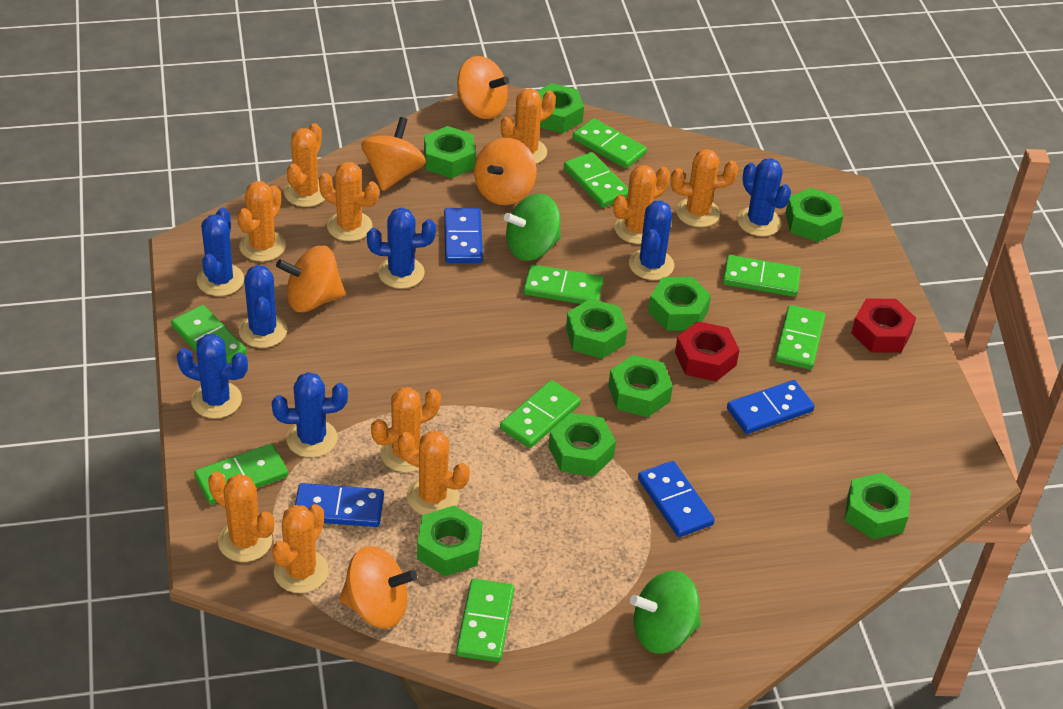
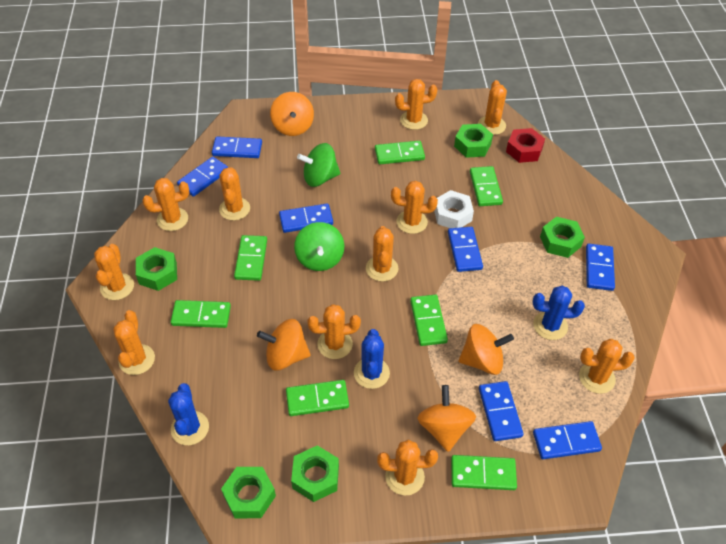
blue cactus: 7 -> 3
blue domino: 4 -> 7
green domino: 9 -> 7
green nut: 9 -> 5
orange cactus: 10 -> 11
orange spinning top: 5 -> 4
red nut: 2 -> 1
white nut: 0 -> 1

